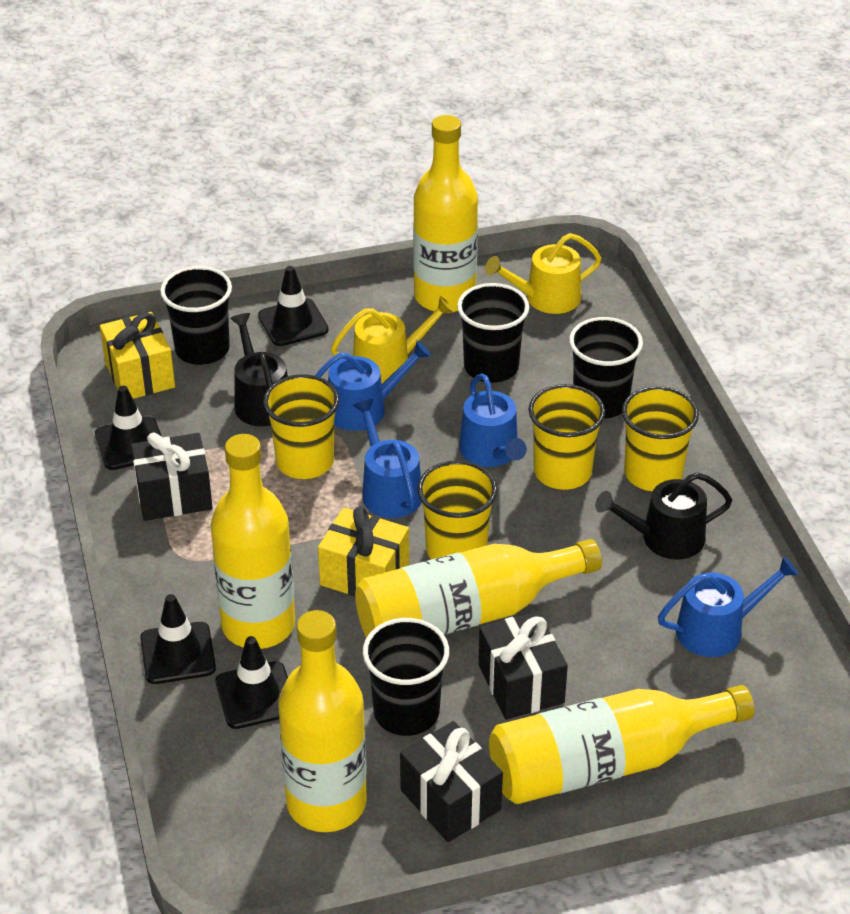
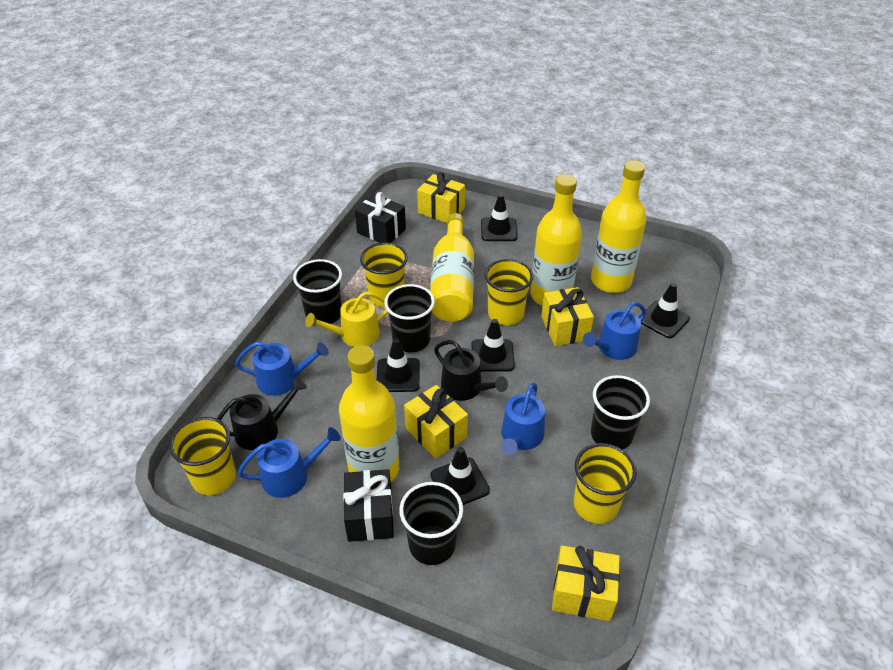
black gift: 3 -> 2
black traffic cone: 4 -> 5
yellow bottle: 5 -> 4
yellow gift: 2 -> 4
yellow watering can: 2 -> 1

